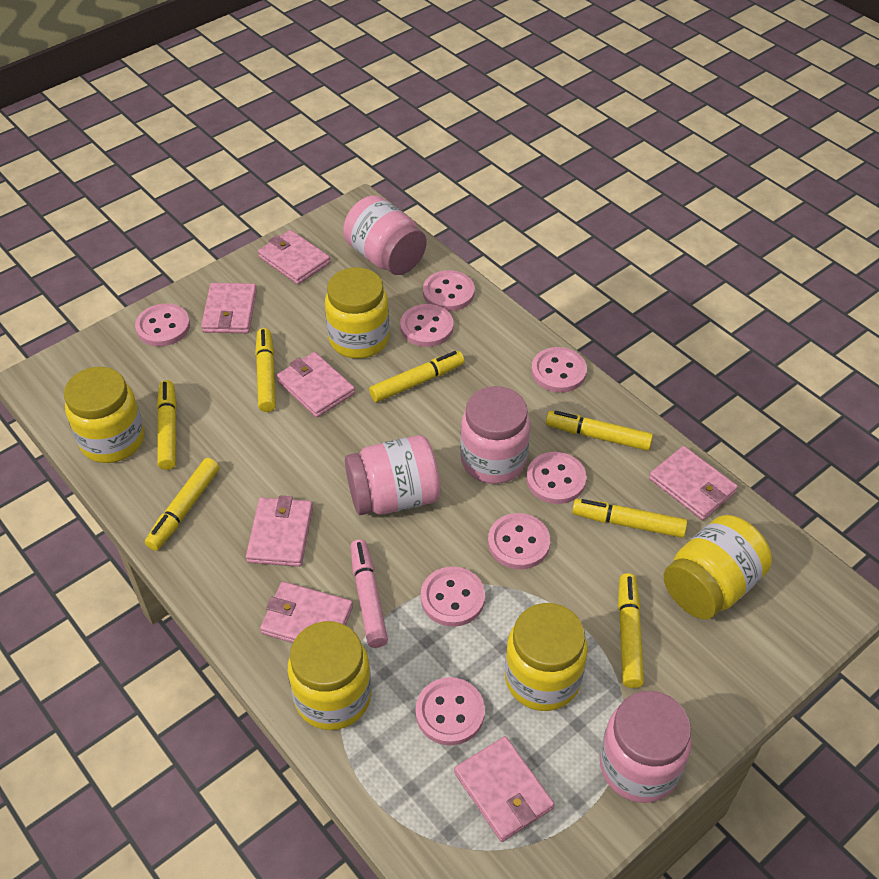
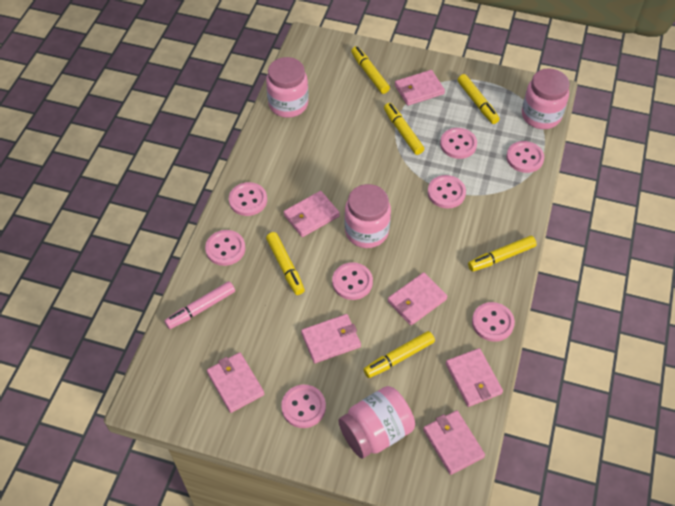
yellow jar: 5 -> 0
yellow marker: 7 -> 6

